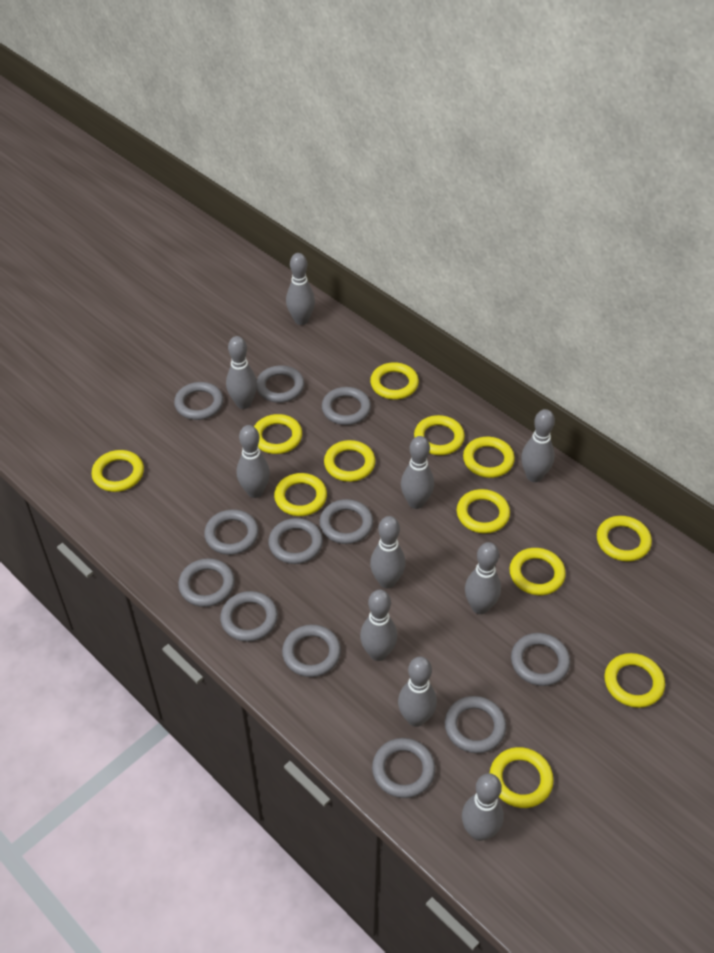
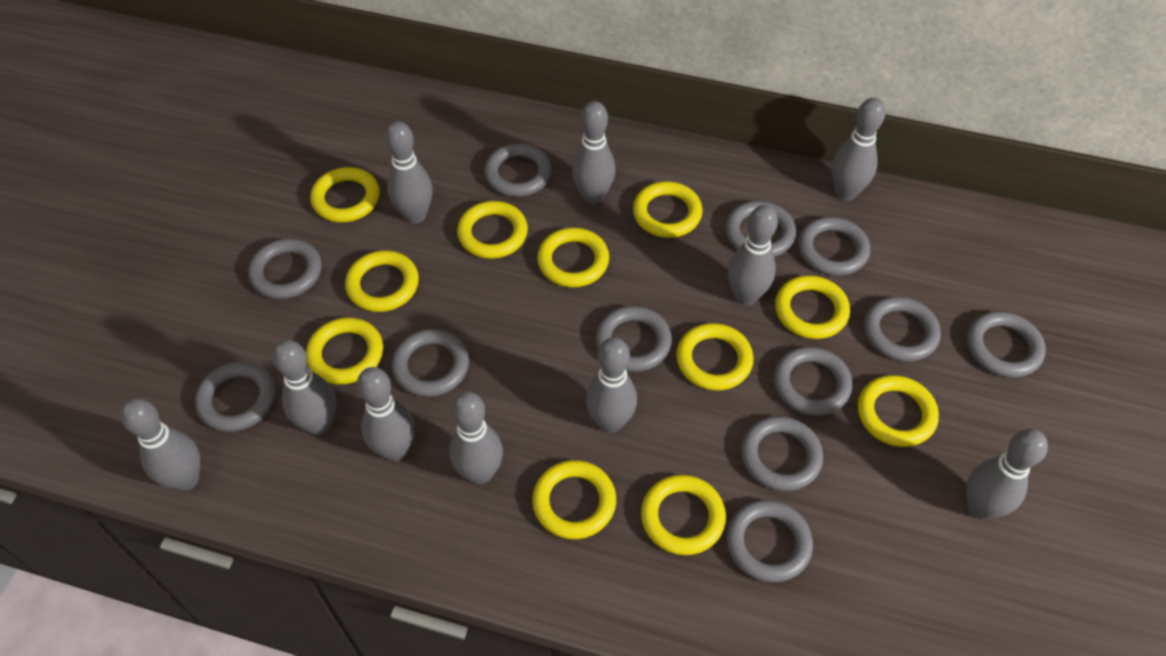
yellow ring: 12 -> 11

